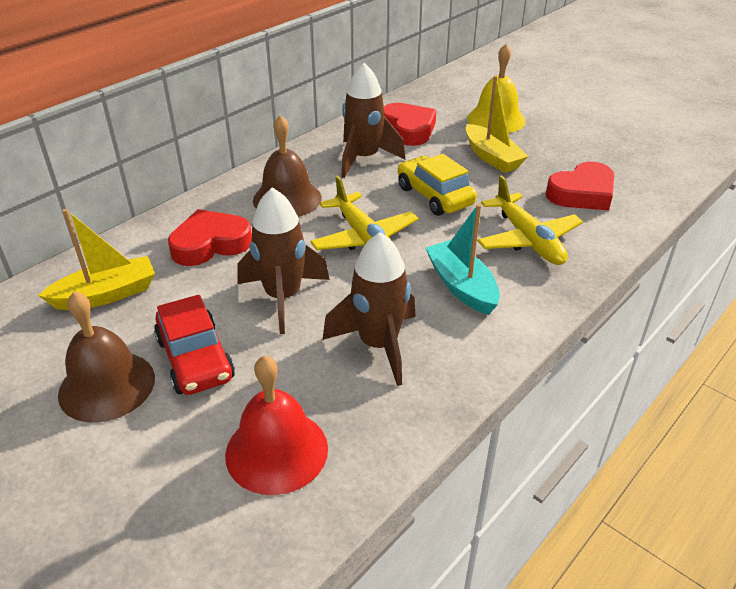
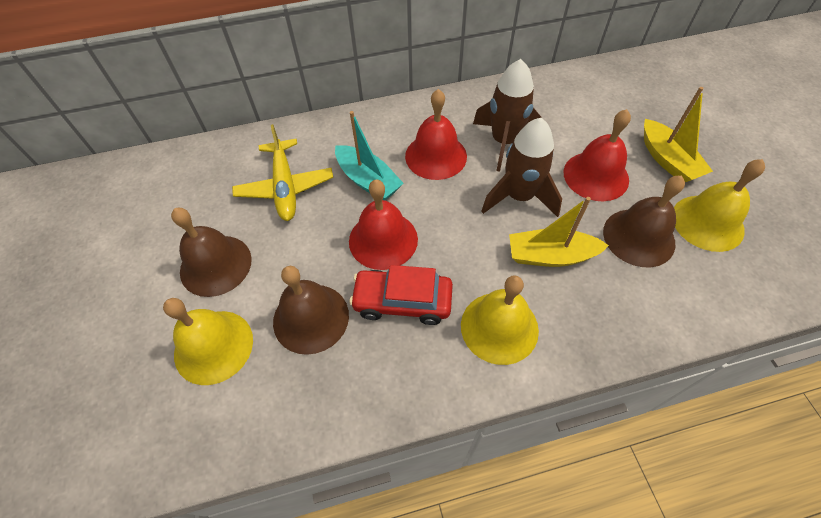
brown bell: 2 -> 3
brown rocket: 3 -> 2
red bell: 1 -> 3
red heart: 3 -> 0
yellow bell: 1 -> 3
yellow car: 1 -> 0
yellow plane: 2 -> 1

